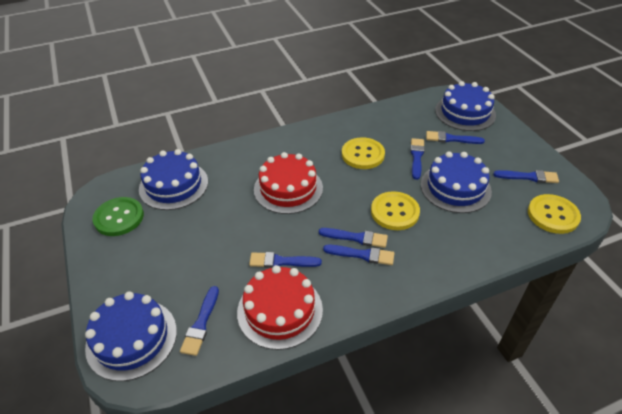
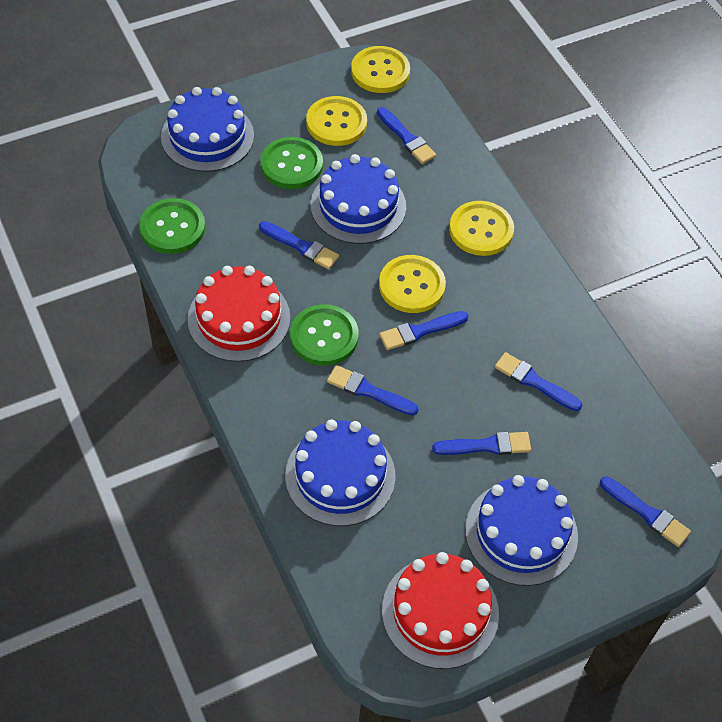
green button: 1 -> 3
yellow button: 3 -> 4

